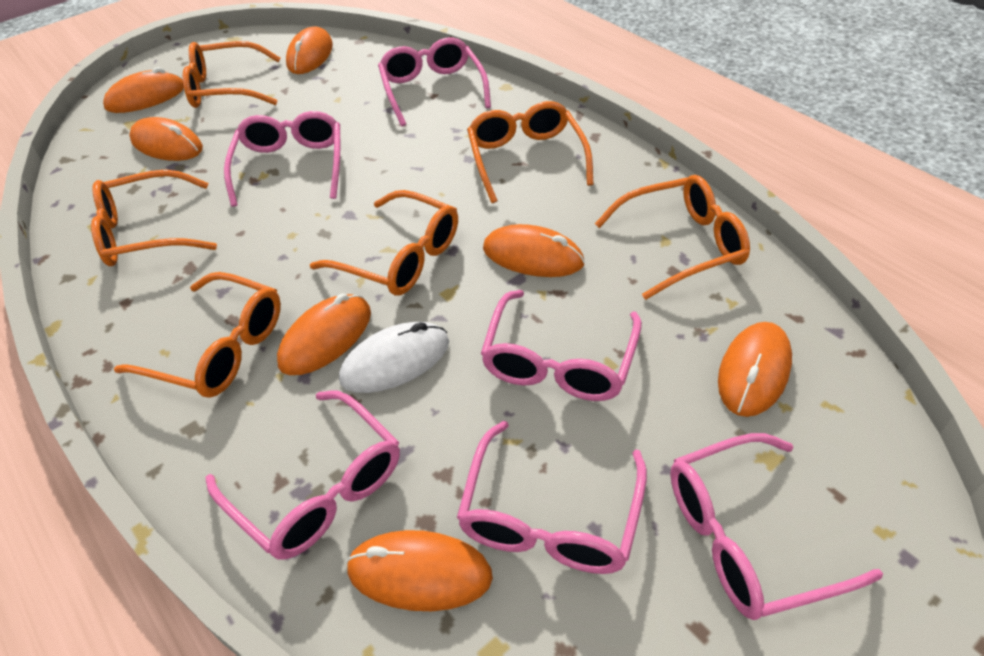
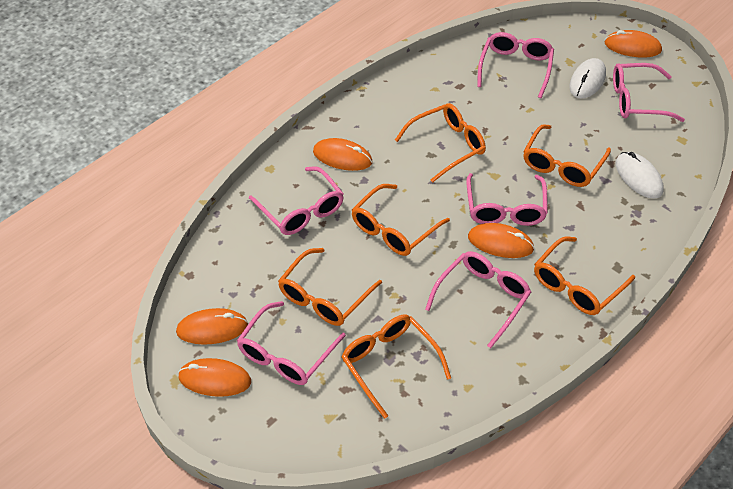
orange mouse: 7 -> 5
white mouse: 1 -> 2

